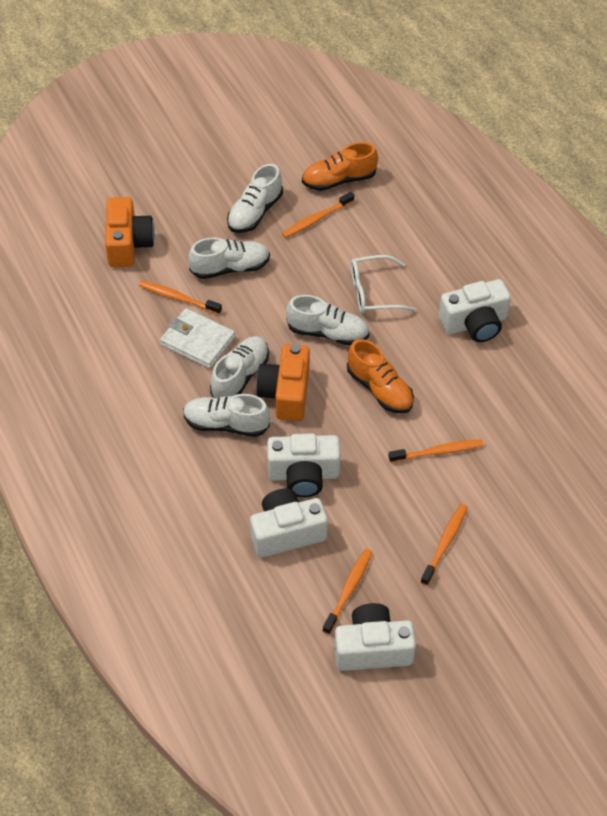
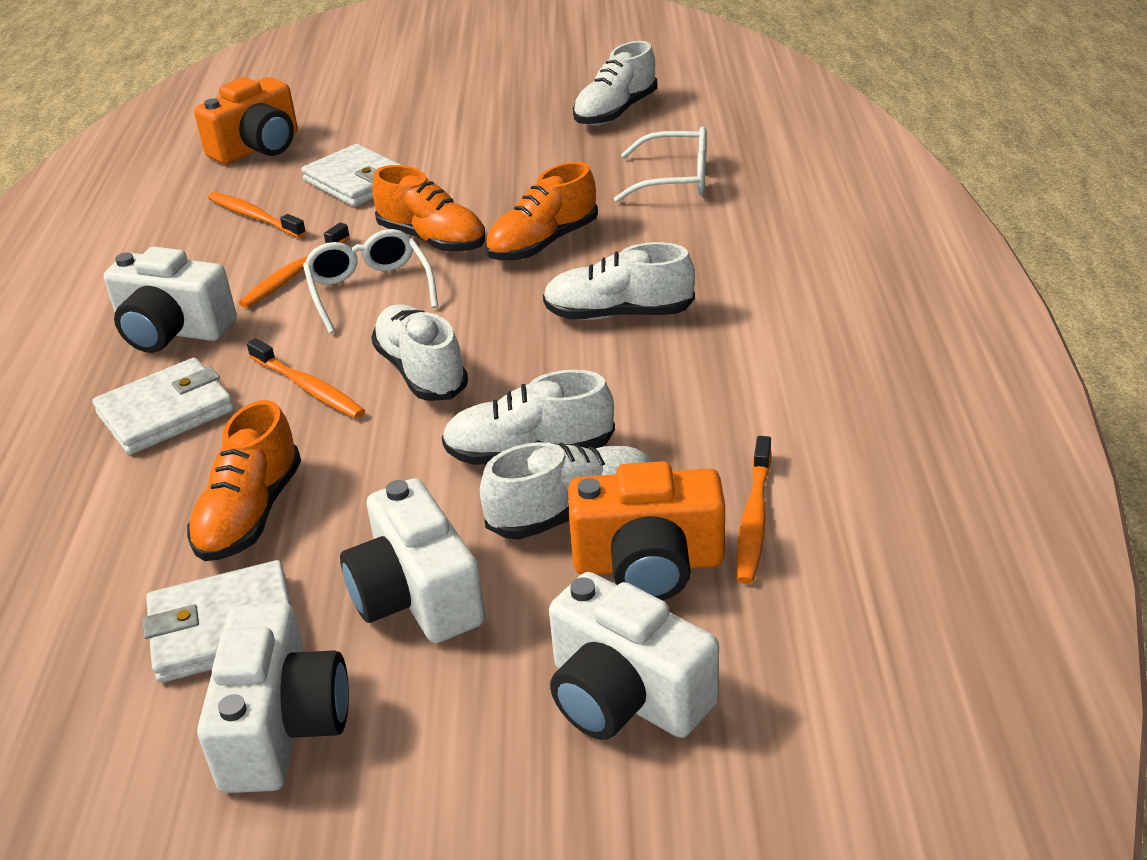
orange shoe: 2 -> 3
orange toothbrush: 5 -> 4
white glasses: 1 -> 2
white wallet: 1 -> 3

